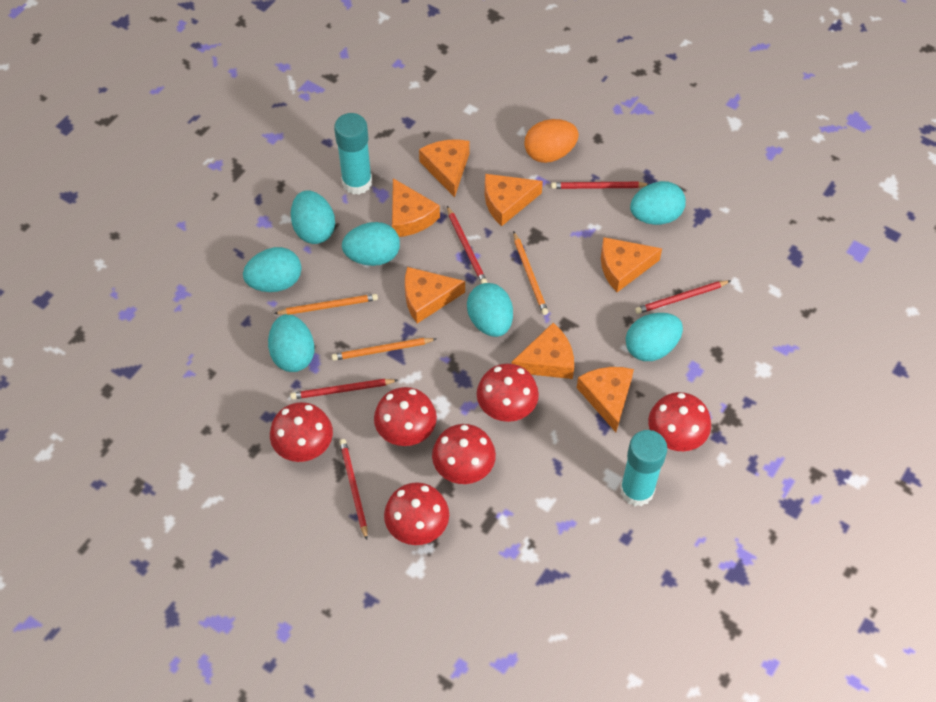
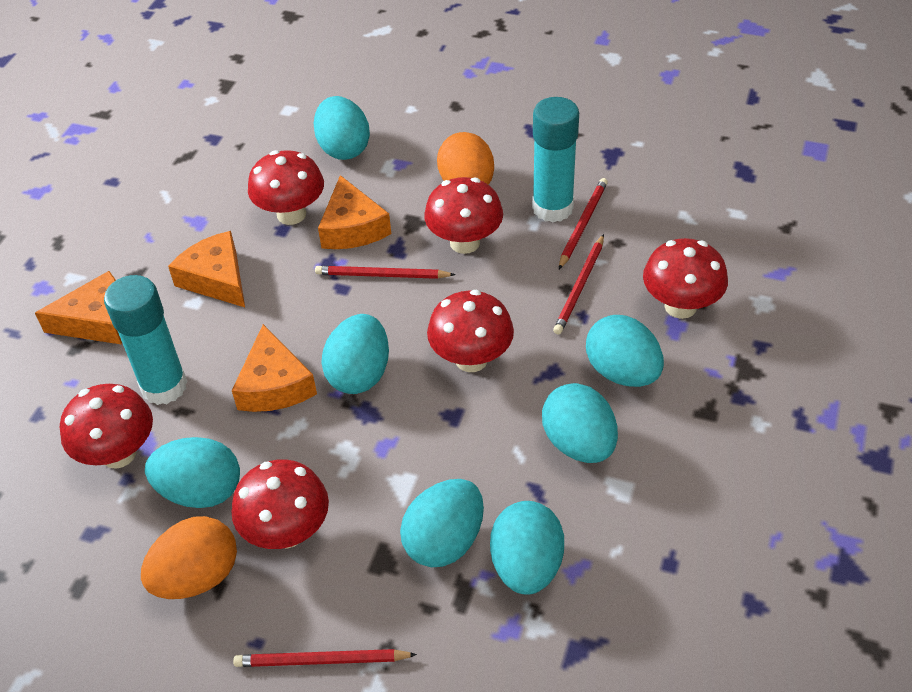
orange cheese: 7 -> 4
orange egg: 1 -> 2
orange pencil: 3 -> 0
red pencil: 5 -> 4

